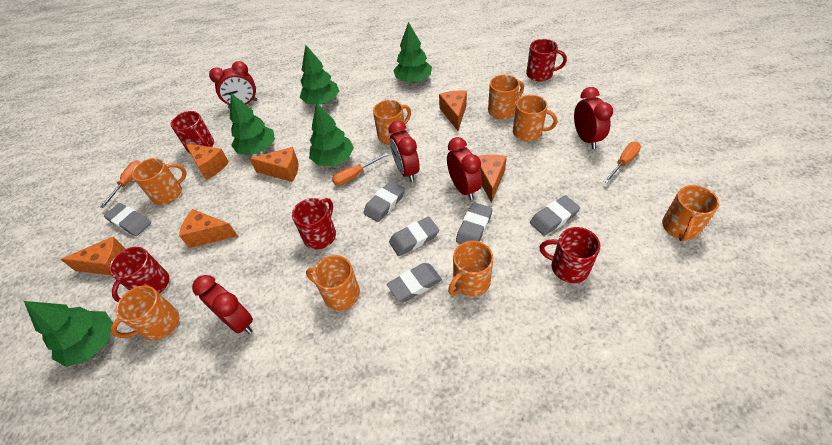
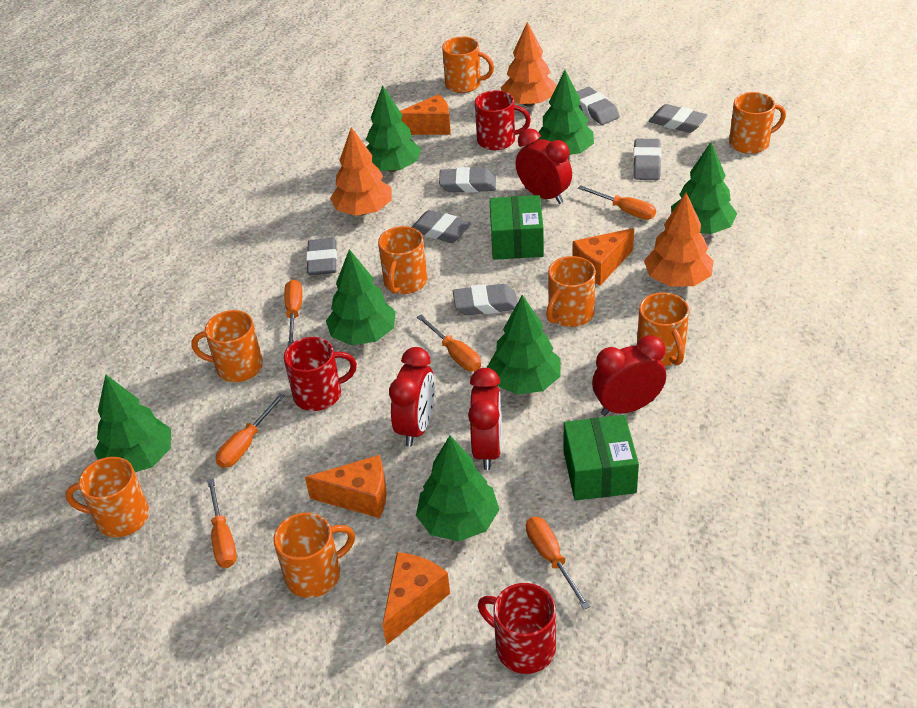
green box: 0 -> 2
green tree: 5 -> 7
grey eraser: 6 -> 7
orange cheese: 6 -> 4
orange screwdriver: 3 -> 6
orange tree: 0 -> 3
red clock: 5 -> 4
red mug: 5 -> 3

